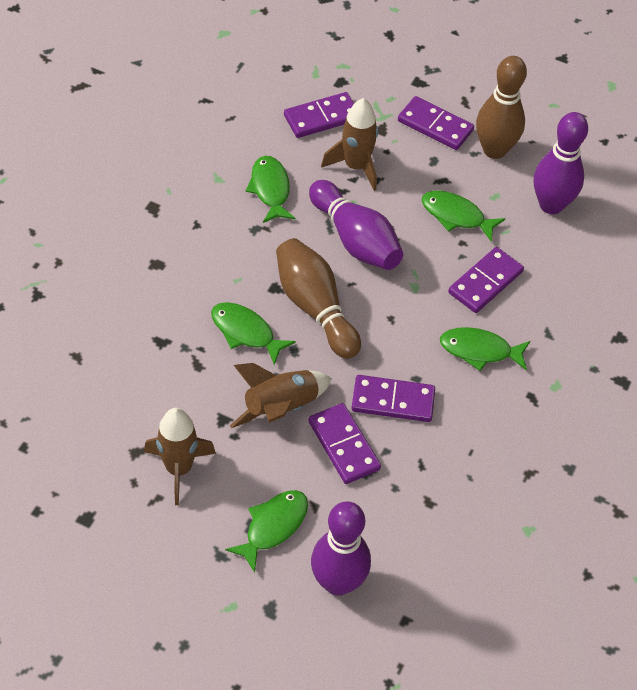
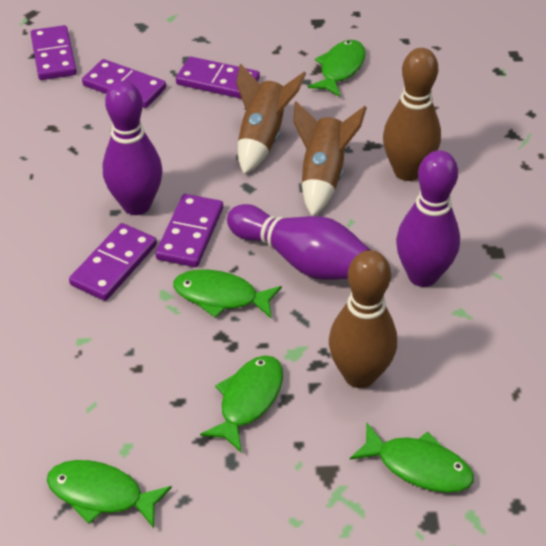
brown rocket: 3 -> 2

